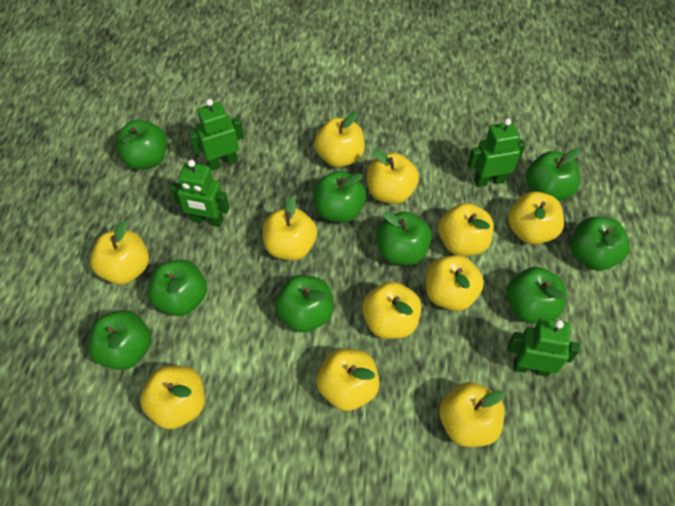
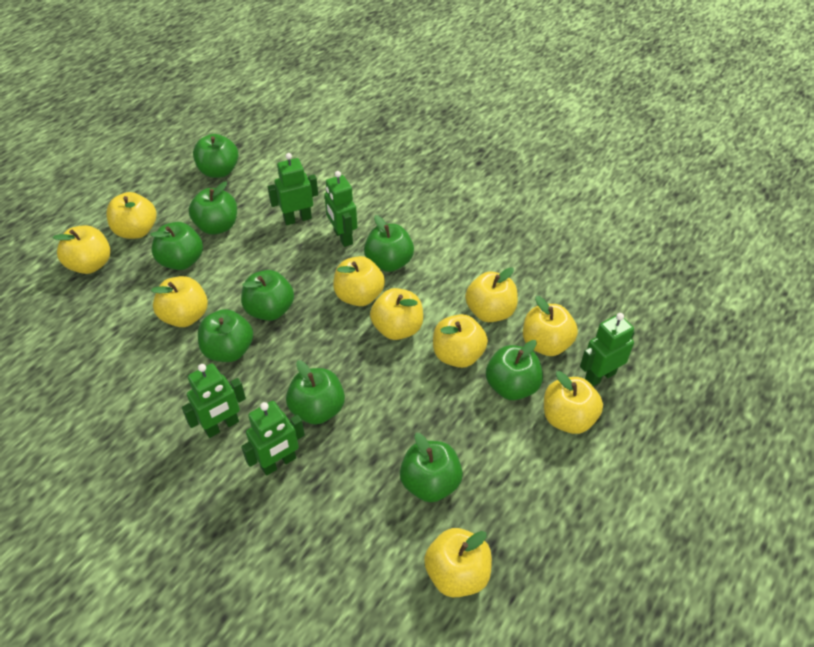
green robot: 4 -> 5
yellow apple: 11 -> 10

